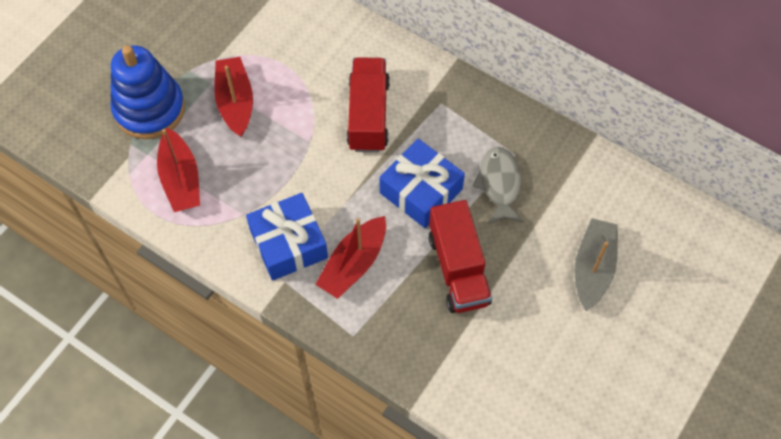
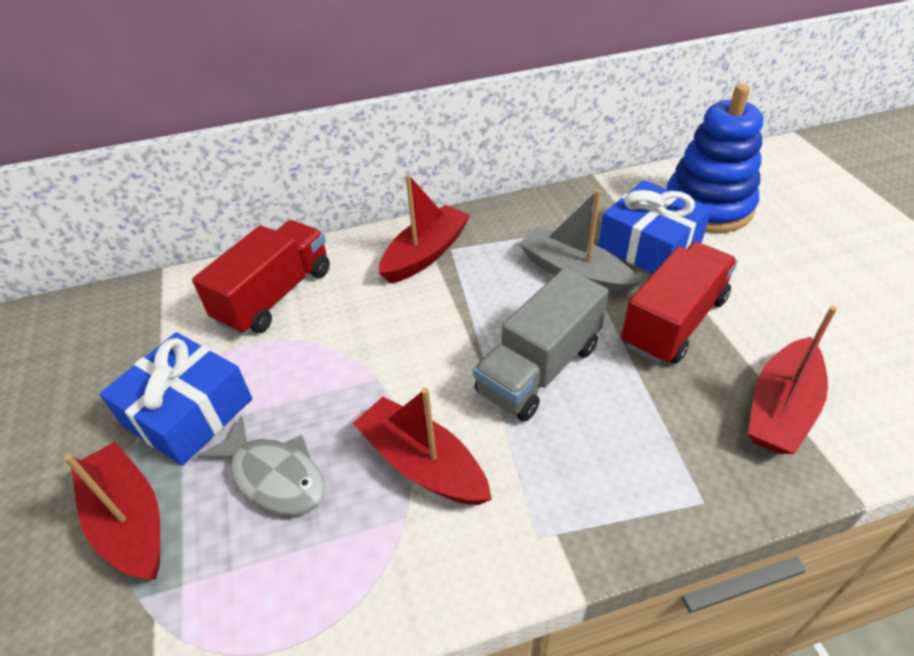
grey truck: 0 -> 1
red boat: 3 -> 4

